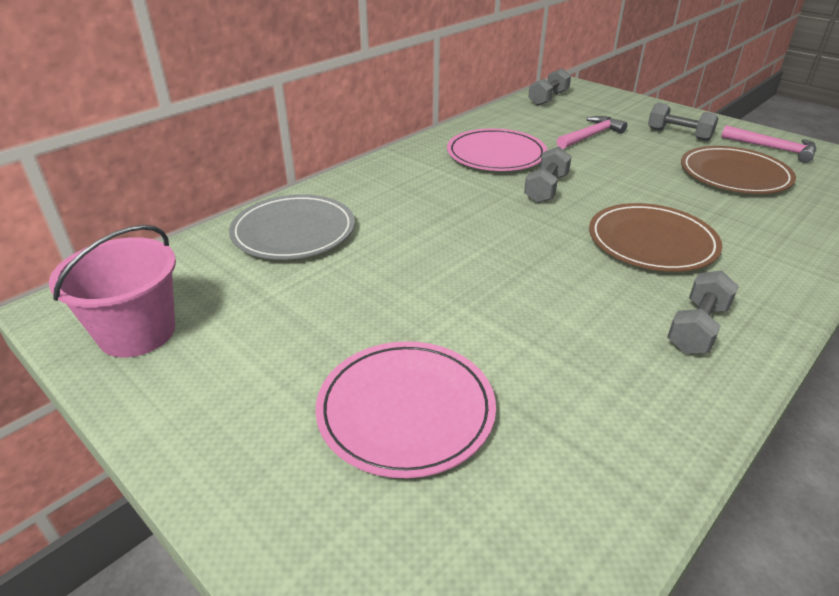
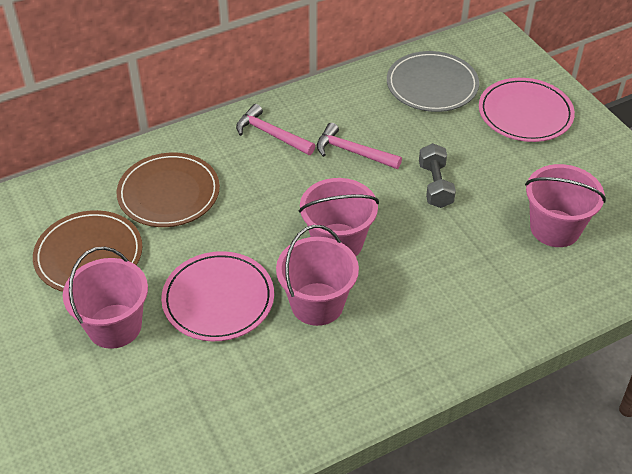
grey dumbbell: 4 -> 1
pink bucket: 1 -> 4

